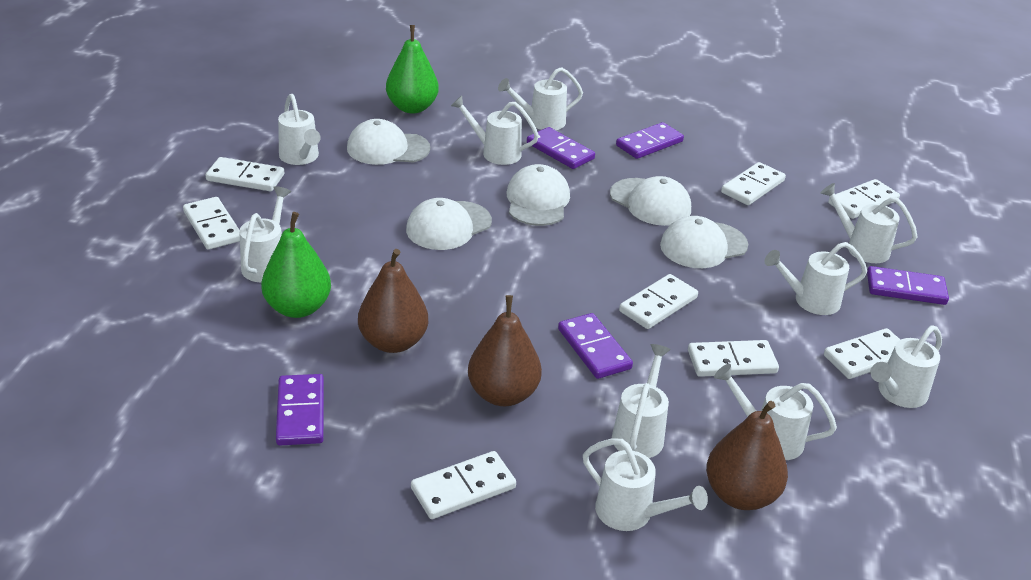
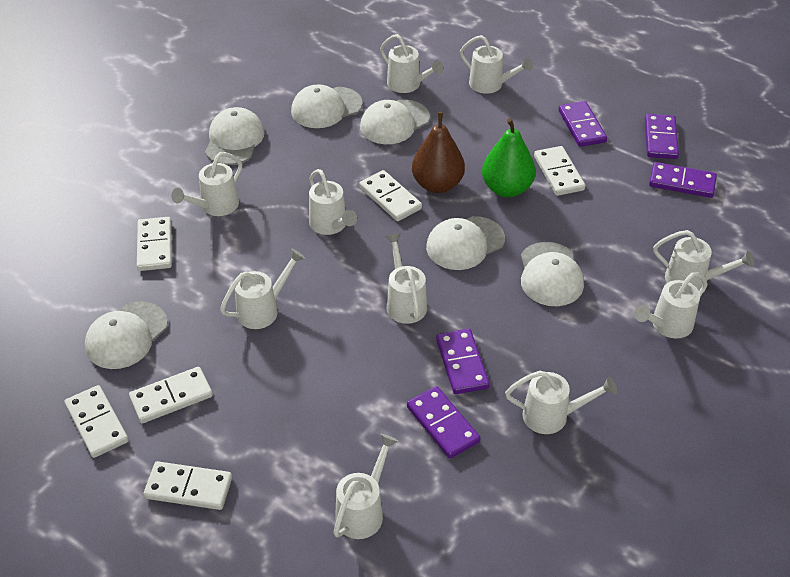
brown pear: 3 -> 1
green pear: 2 -> 1
white cap: 5 -> 6
white domino: 8 -> 6

